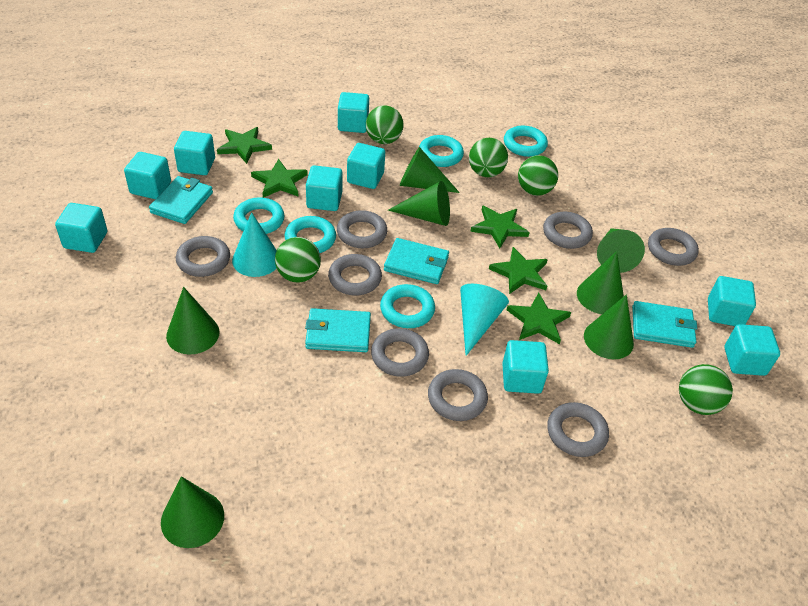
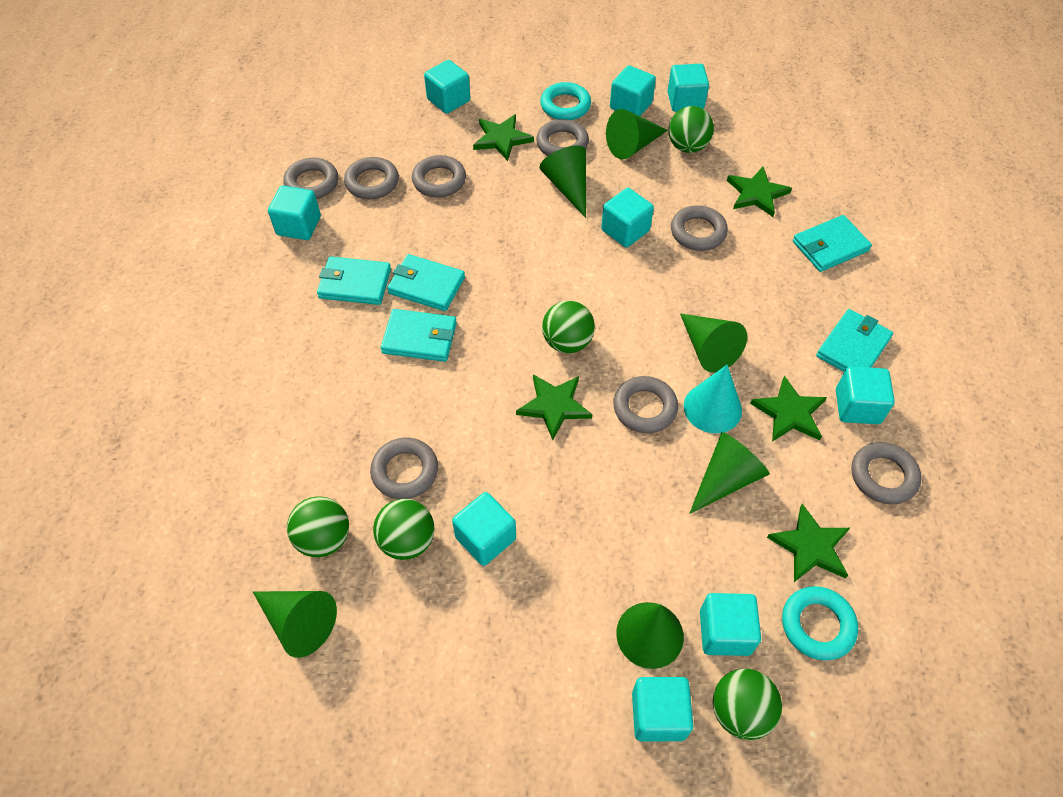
green cone: 7 -> 6
turquoise cone: 2 -> 1
turquoise ring: 5 -> 2
turquoise wallet: 4 -> 5

